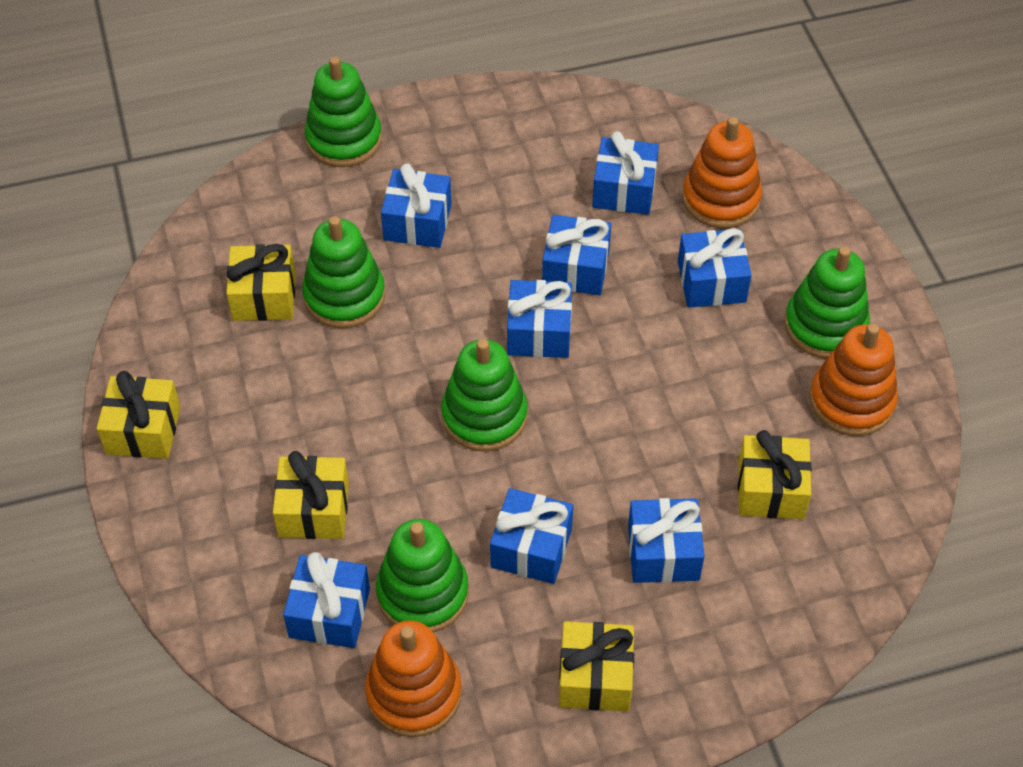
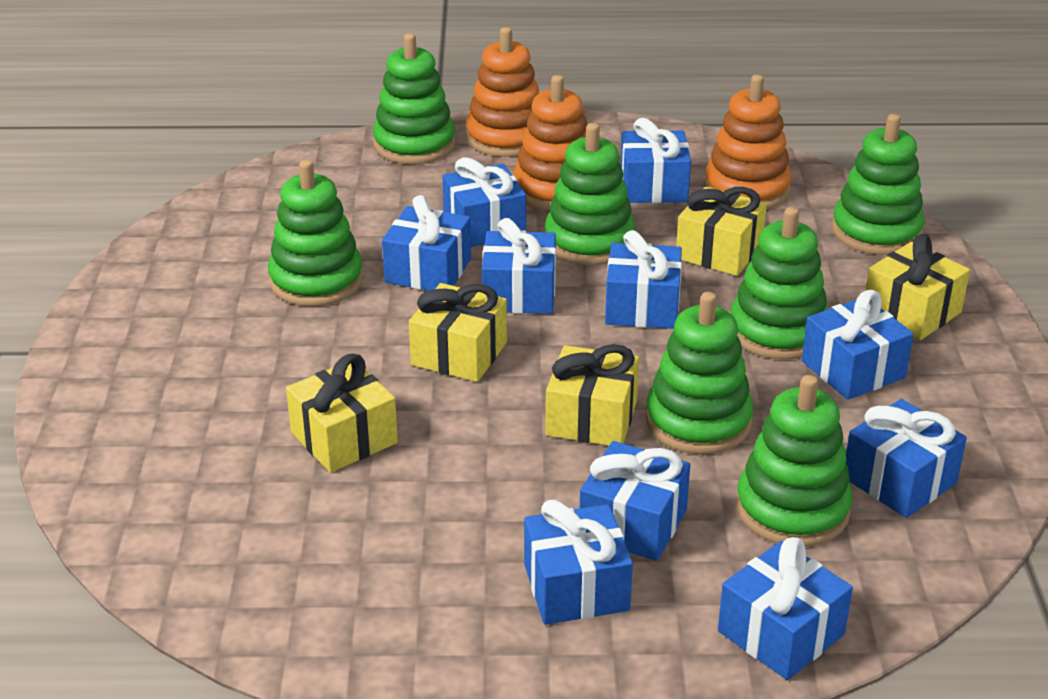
blue gift: 8 -> 10
green stacking toy: 5 -> 7

